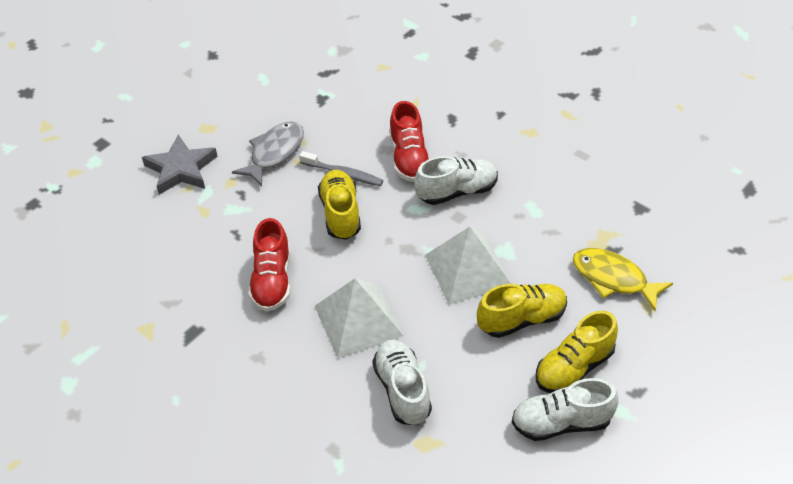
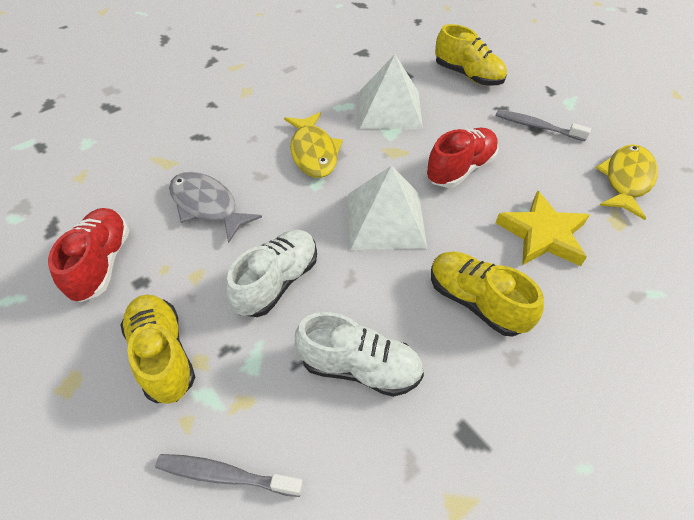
grey star: 1 -> 0
grey toothbrush: 1 -> 2
white shoe: 3 -> 2
yellow fish: 1 -> 2
yellow star: 0 -> 1

